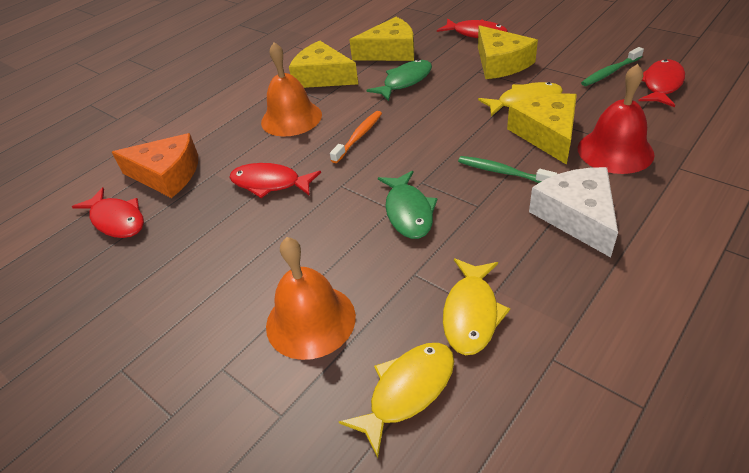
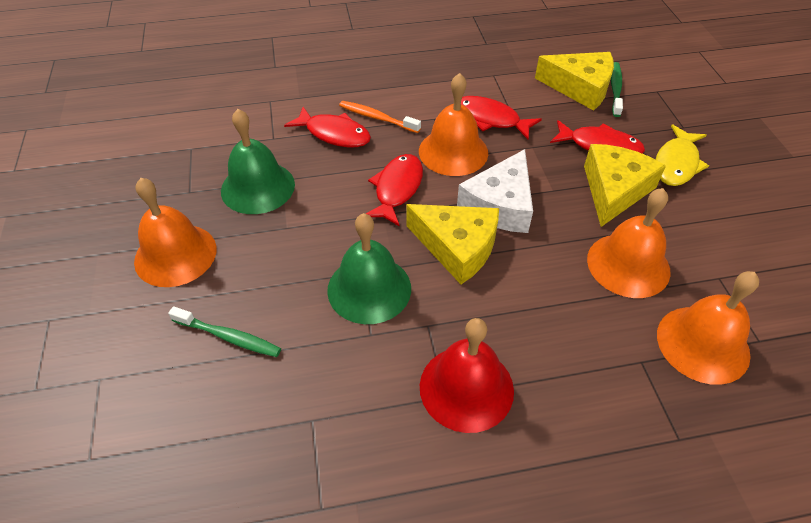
green bell: 0 -> 2
green fish: 2 -> 0
orange bell: 2 -> 4
orange cheese: 1 -> 0
yellow cheese: 4 -> 3
yellow fish: 3 -> 1

